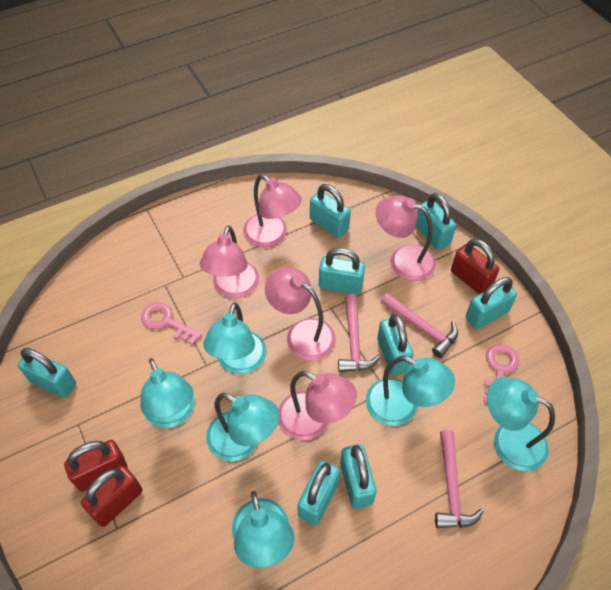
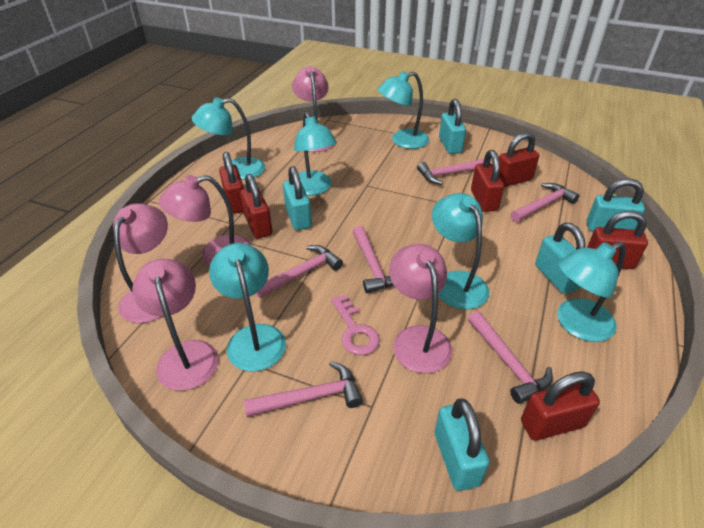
pink hammer: 3 -> 6
pink key: 2 -> 1
red padlock: 3 -> 6
turquoise padlock: 8 -> 5

